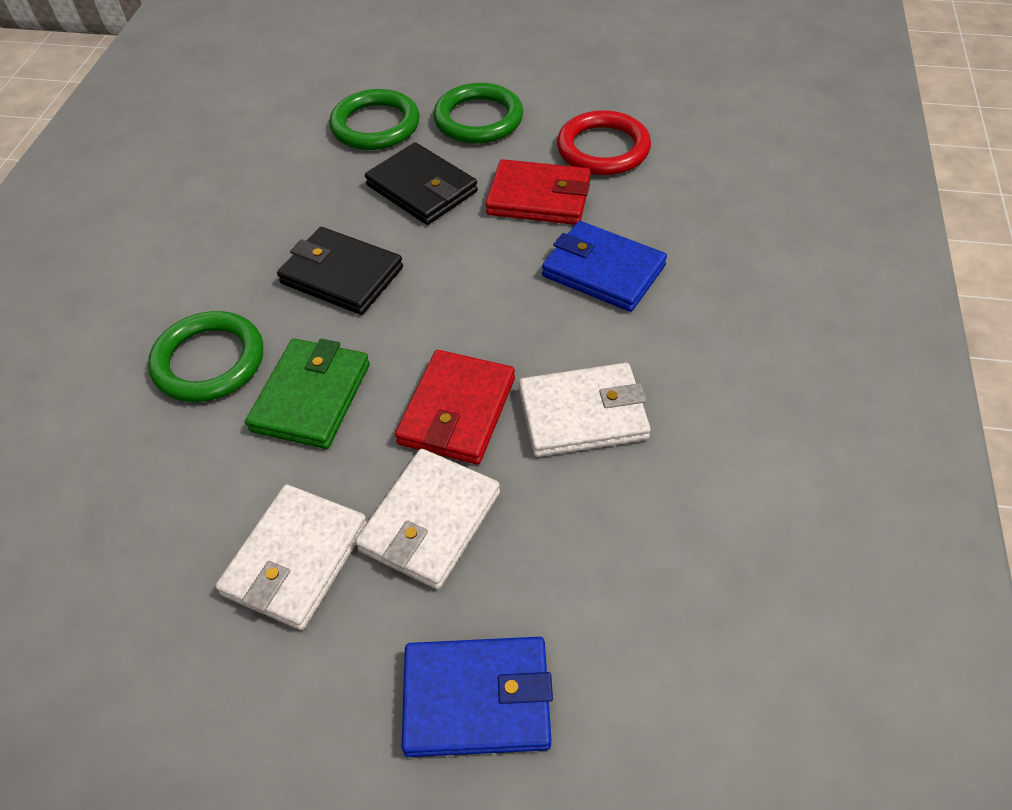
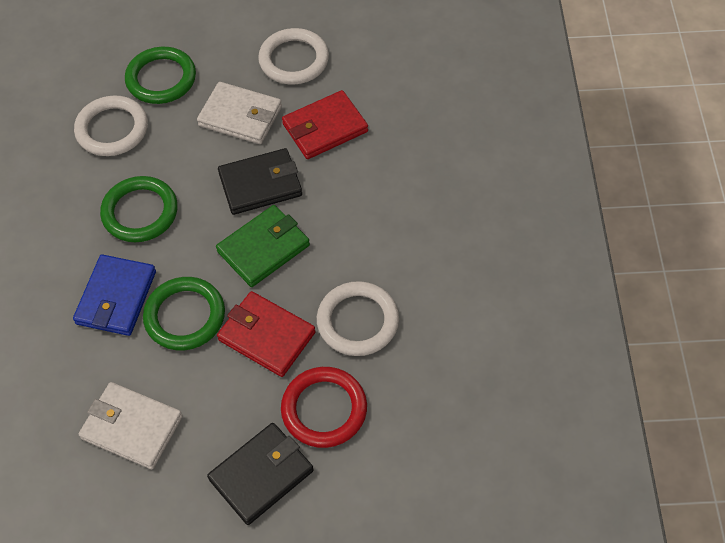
blue wallet: 2 -> 1
white ring: 0 -> 3
white wallet: 3 -> 2

